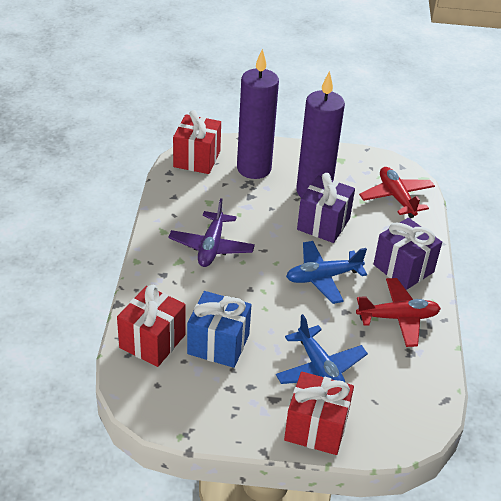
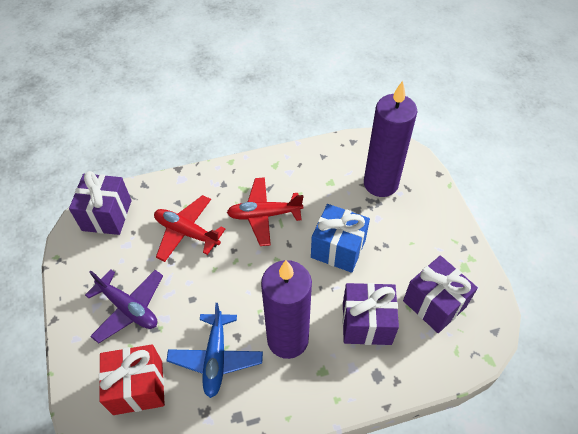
blue plane: 2 -> 1
purple gift: 2 -> 3
red gift: 3 -> 1

